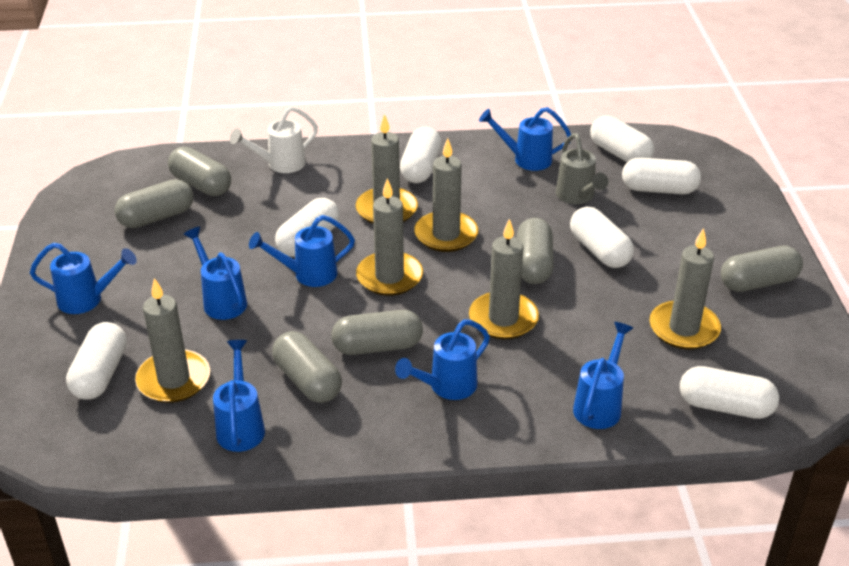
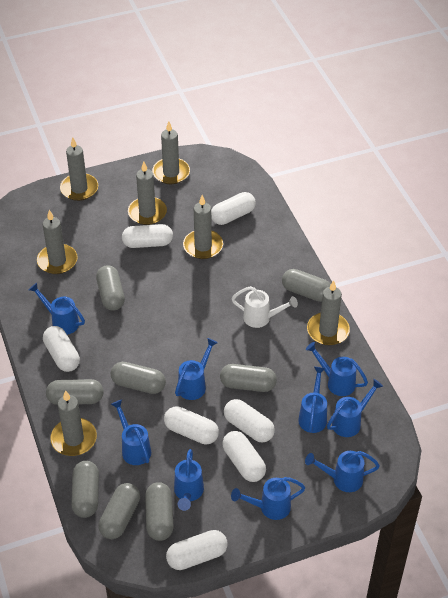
blue watering can: 7 -> 9
grey candle: 6 -> 7
grey capsule: 6 -> 8
grey watering can: 1 -> 0

